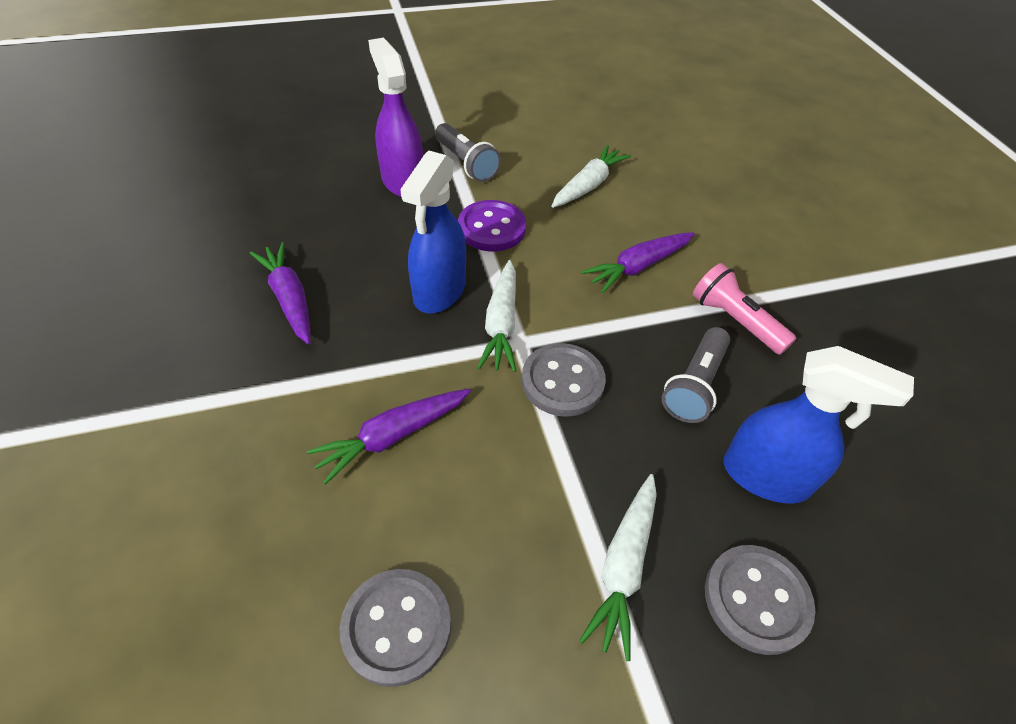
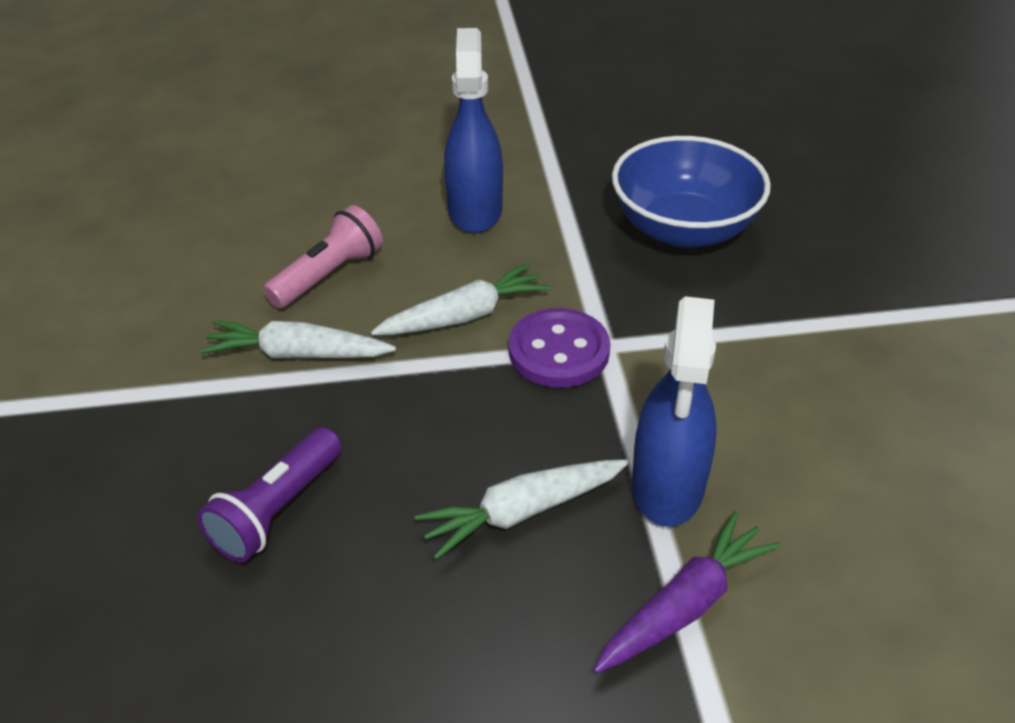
blue bowl: 0 -> 1
grey button: 3 -> 0
grey flashlight: 2 -> 0
purple carrot: 3 -> 1
purple flashlight: 0 -> 1
purple spray bottle: 1 -> 0

